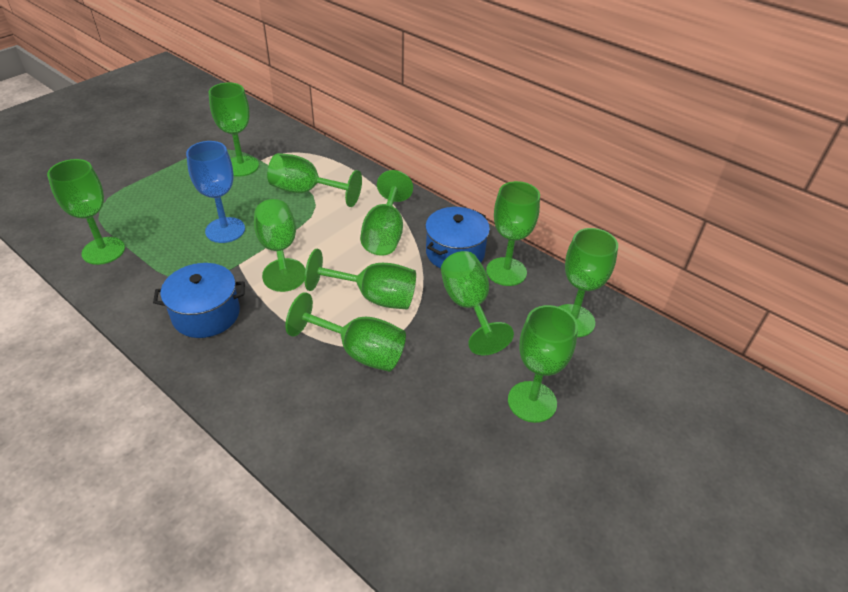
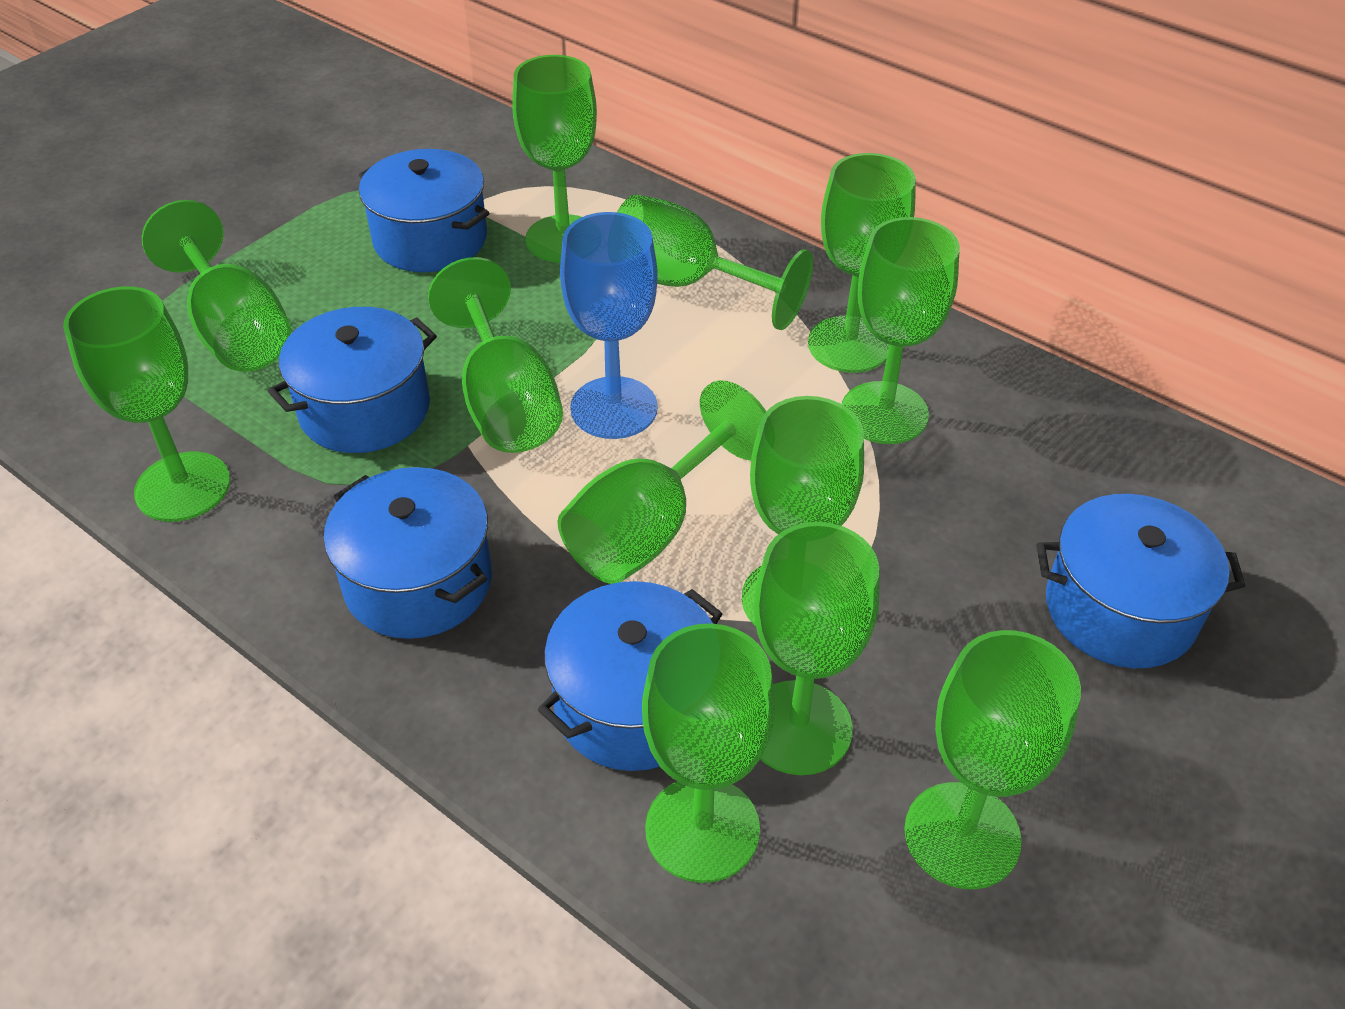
blue pot: 2 -> 5
green goblet: 11 -> 12

